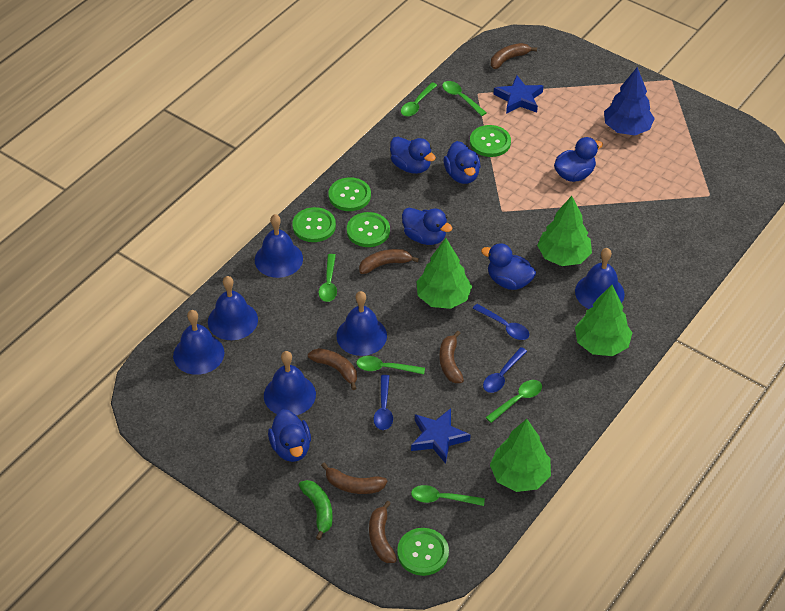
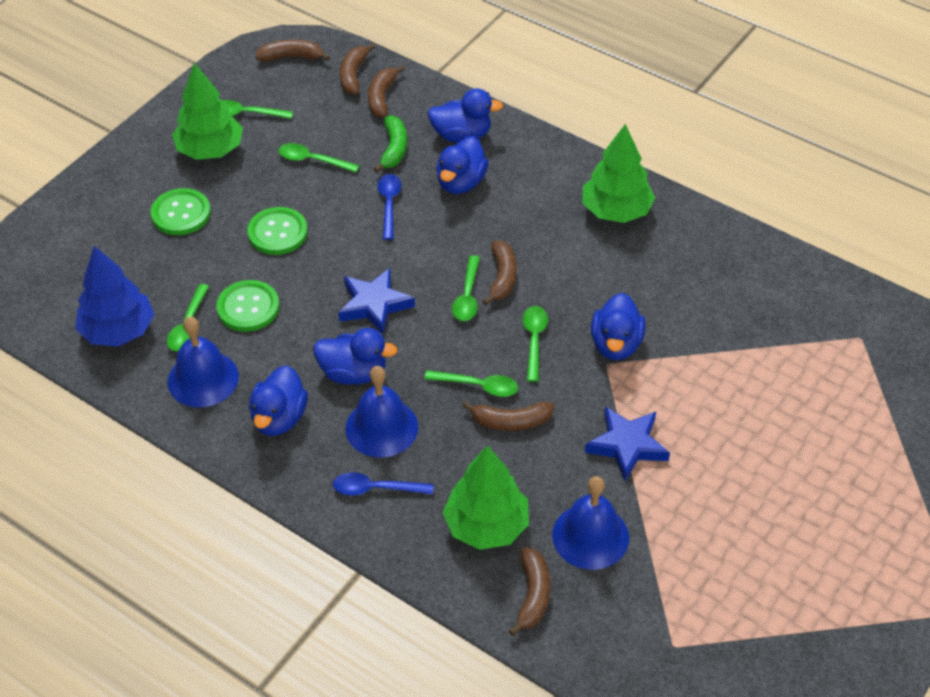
blue bell: 6 -> 3
blue duck: 6 -> 5
blue spoon: 3 -> 2
green button: 5 -> 3
green tree: 4 -> 3

